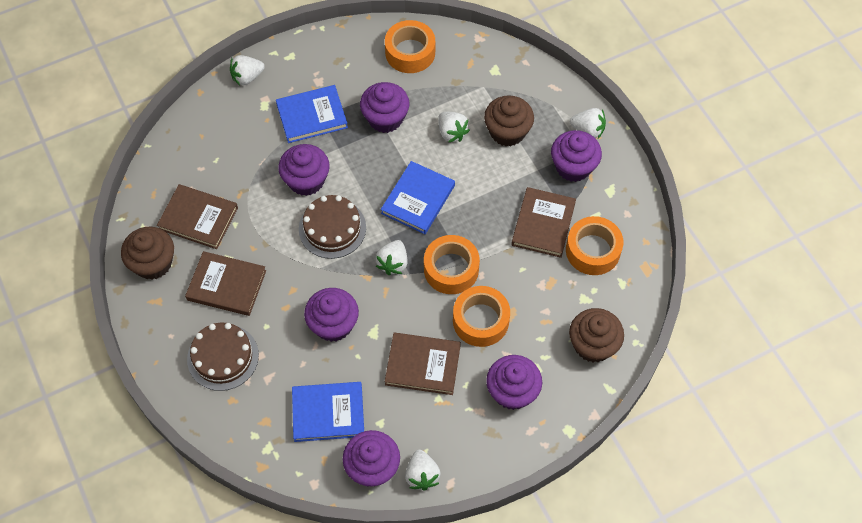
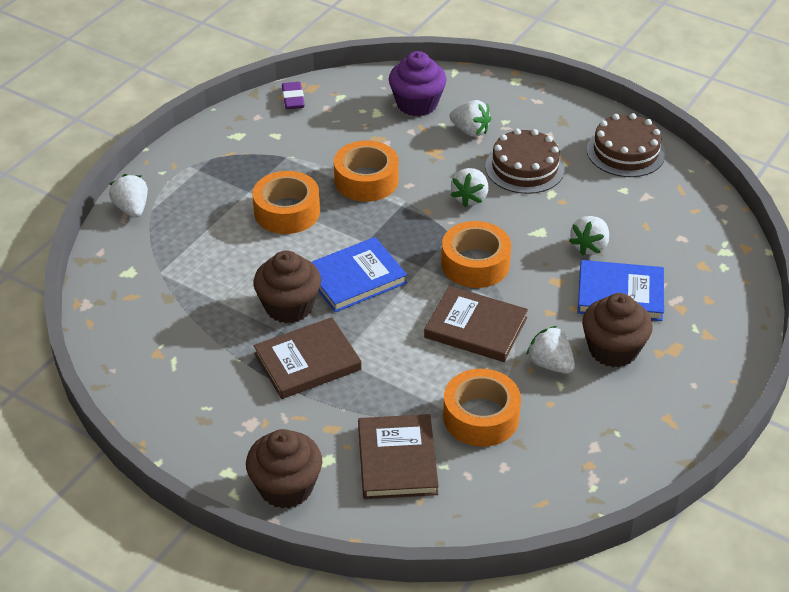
blue book: 3 -> 2
brown book: 4 -> 3
purple cupcake: 6 -> 1
purple eraser: 0 -> 1

